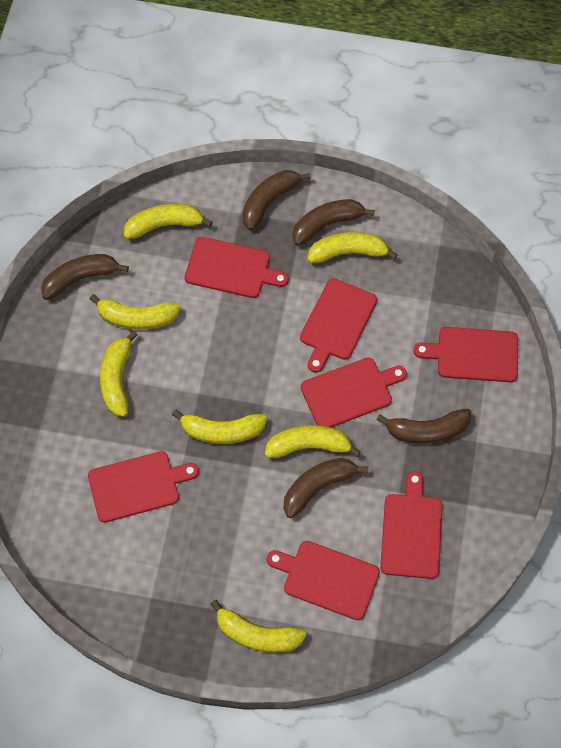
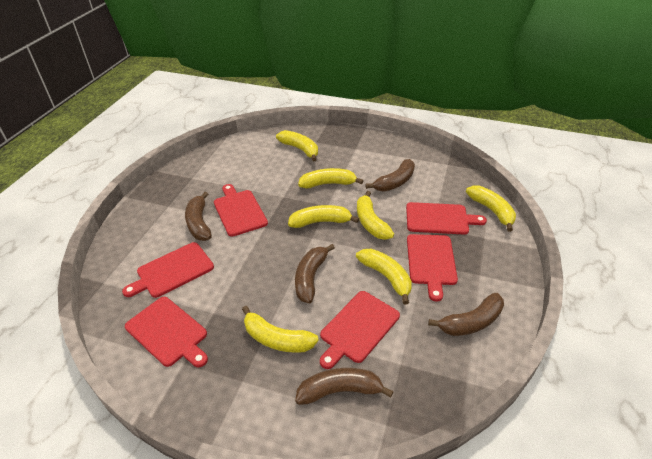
red cutting board: 7 -> 6

